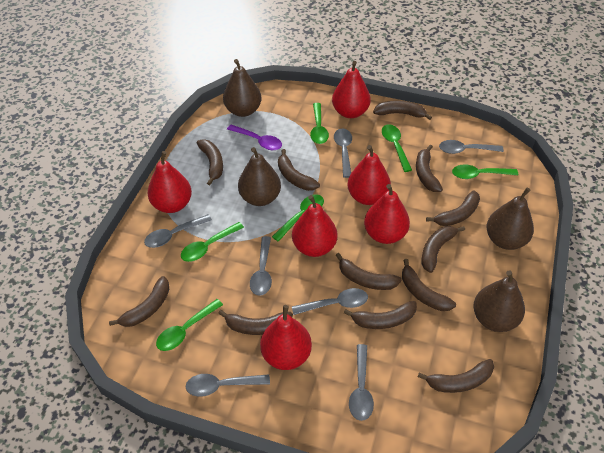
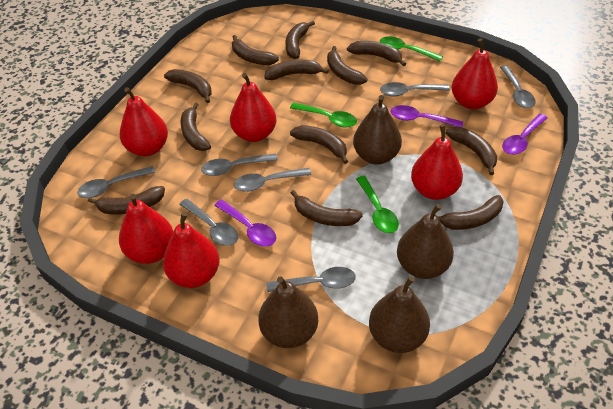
green spoon: 6 -> 3
purple spoon: 1 -> 3

